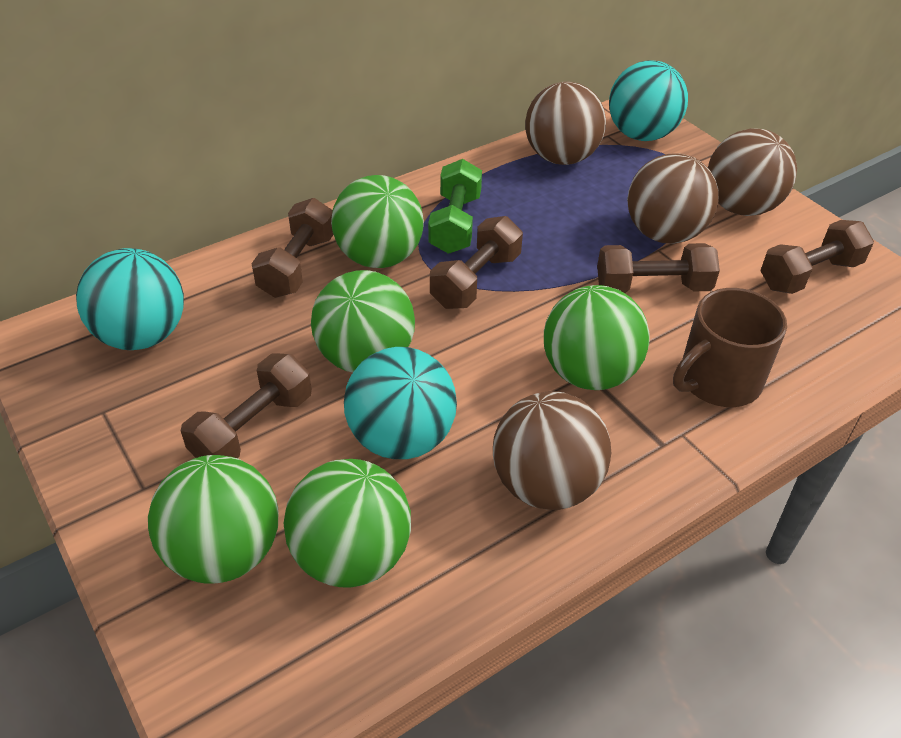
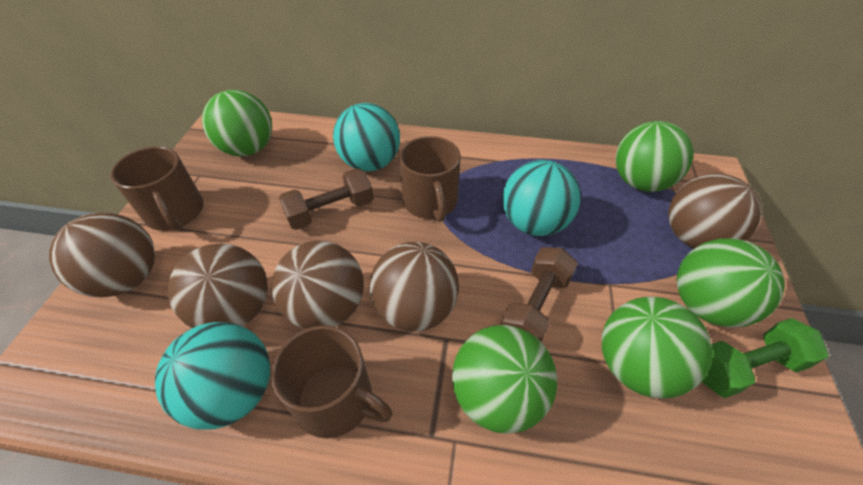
brown ball: 4 -> 5
brown dumbbell: 5 -> 2
brown mug: 1 -> 3

